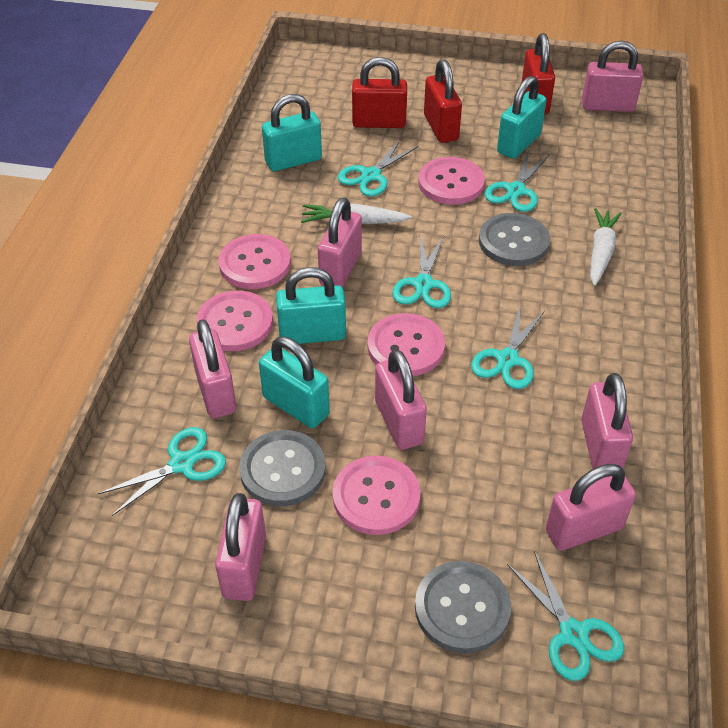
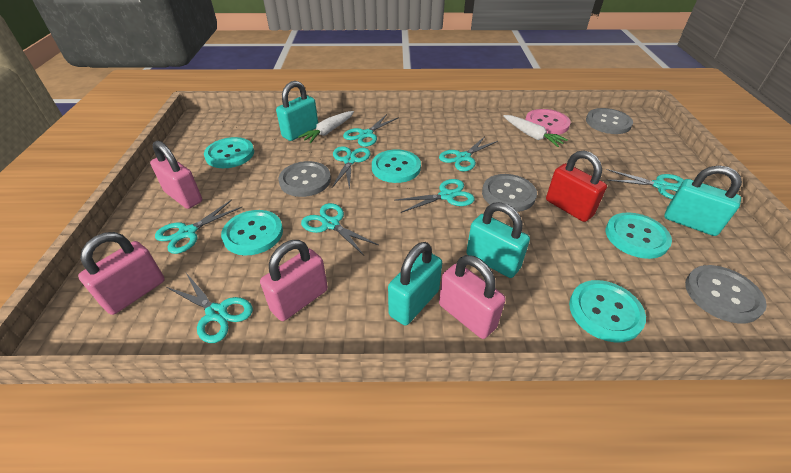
grey button: 3 -> 4
pink button: 5 -> 1
pink padlock: 7 -> 4
red padlock: 3 -> 1
turquoise button: 0 -> 5
turquoise scissors: 6 -> 8

